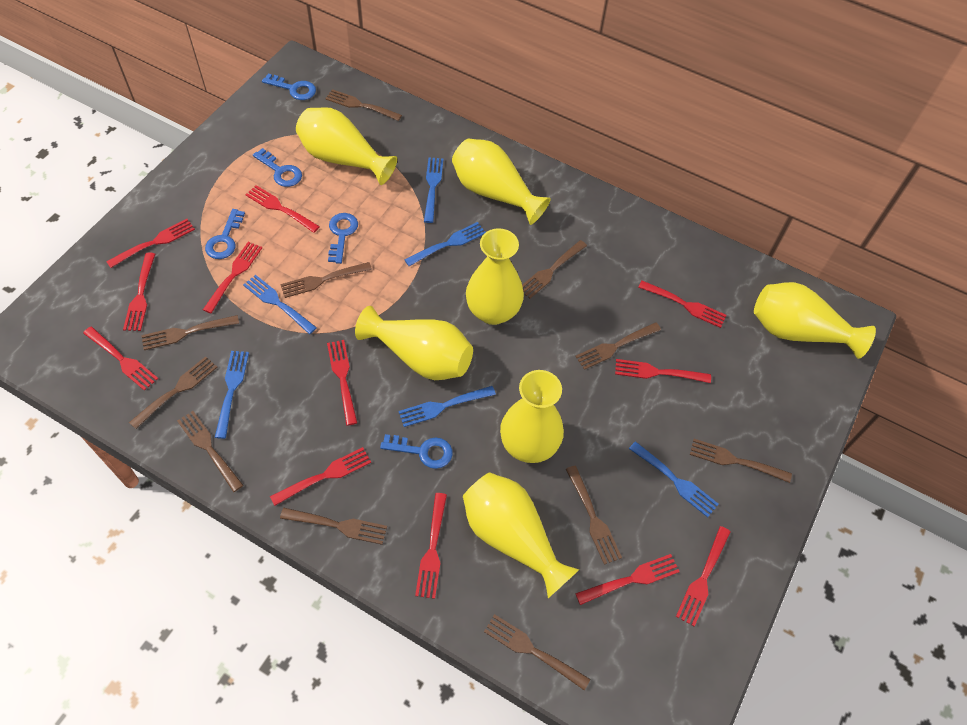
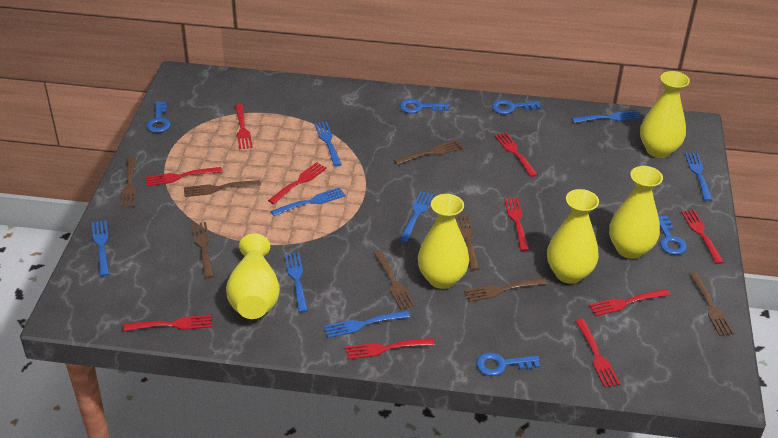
blue fork: 6 -> 8
brown fork: 11 -> 8
red fork: 12 -> 10
yellow vase: 7 -> 5

